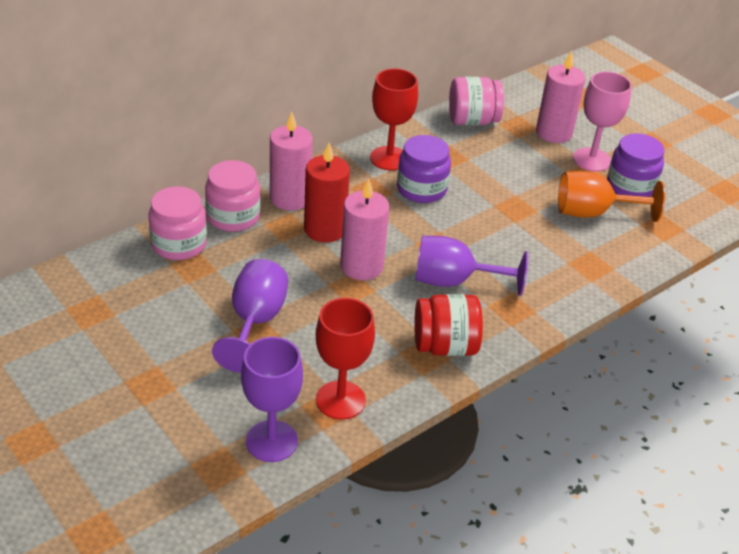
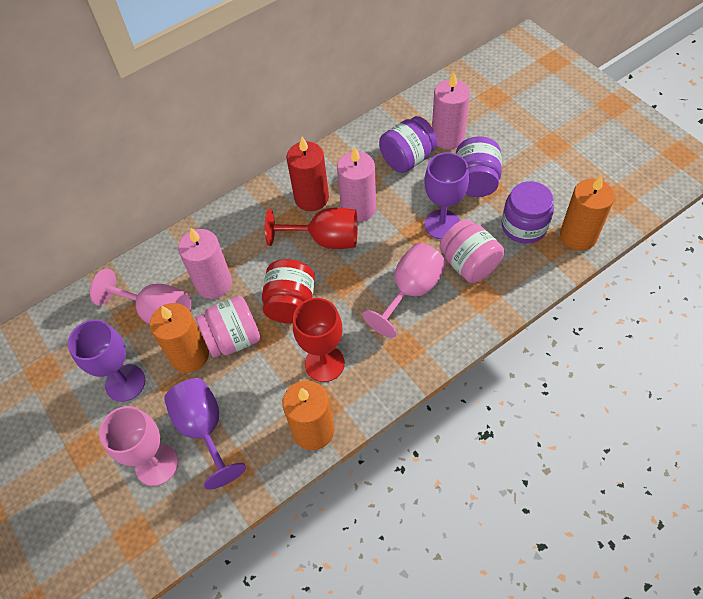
orange candle: 0 -> 3
orange goblet: 1 -> 0
pink goblet: 1 -> 3
pink jar: 3 -> 2
purple jar: 2 -> 3

